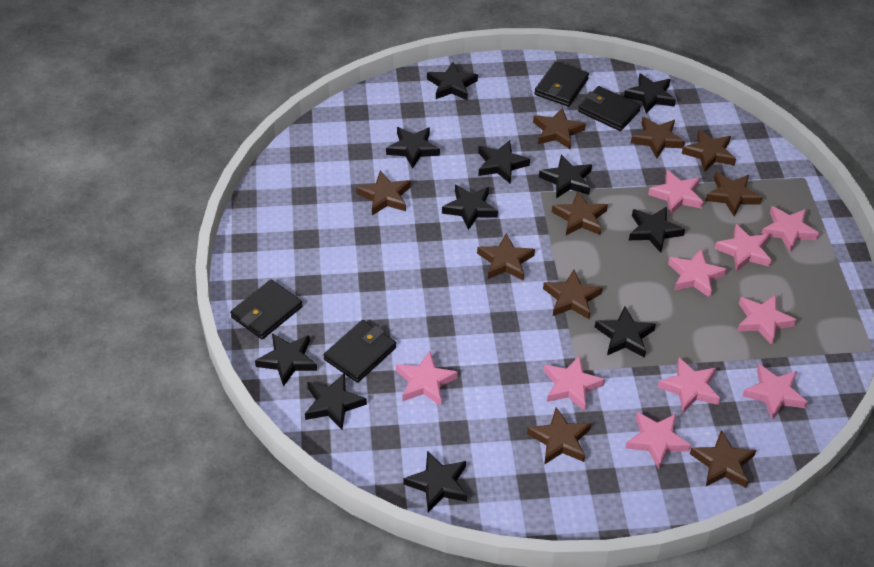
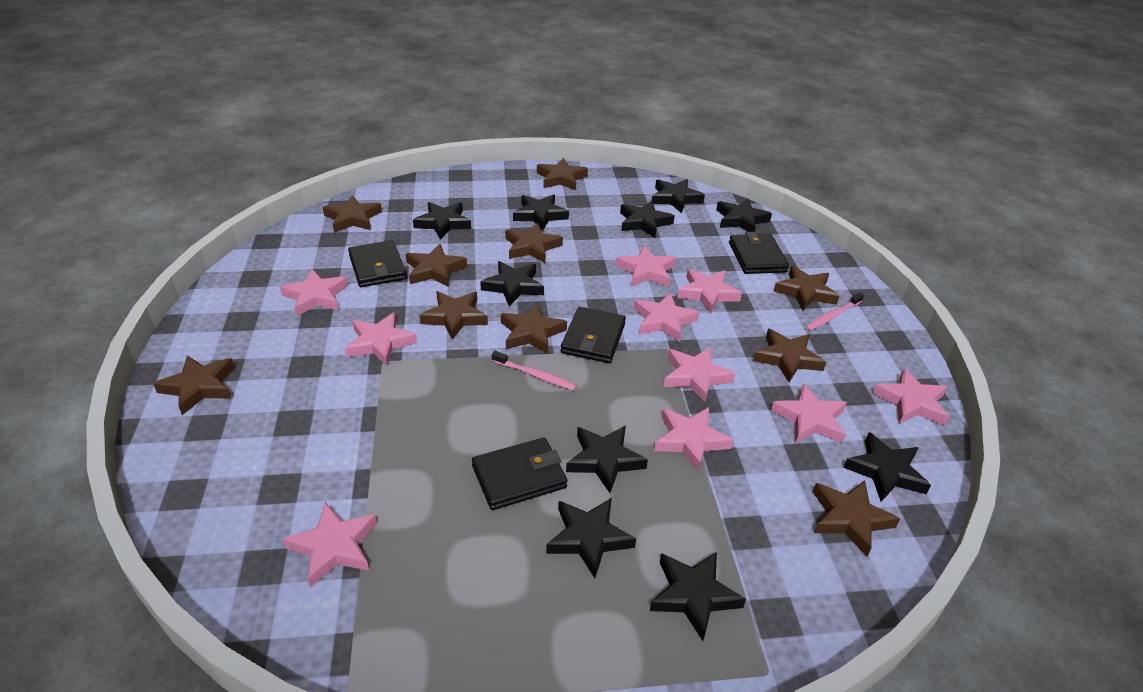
black star: 11 -> 10
pink toothbrush: 0 -> 2

